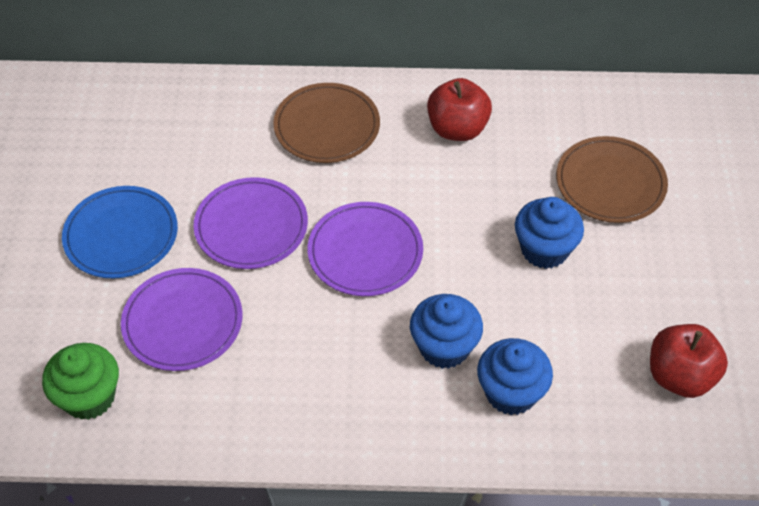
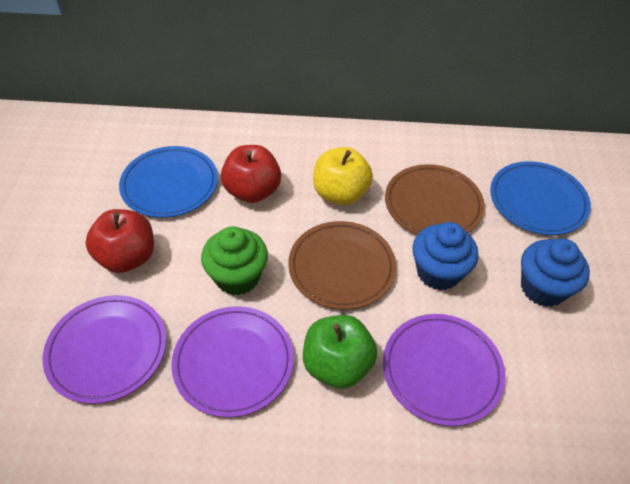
blue cupcake: 3 -> 2
blue plate: 1 -> 2
green apple: 0 -> 1
yellow apple: 0 -> 1

